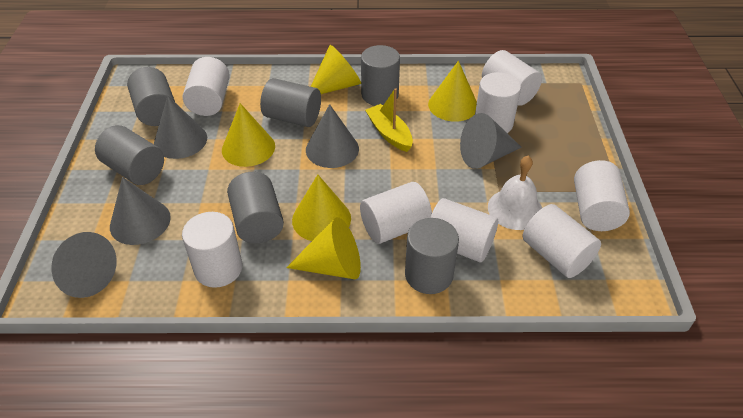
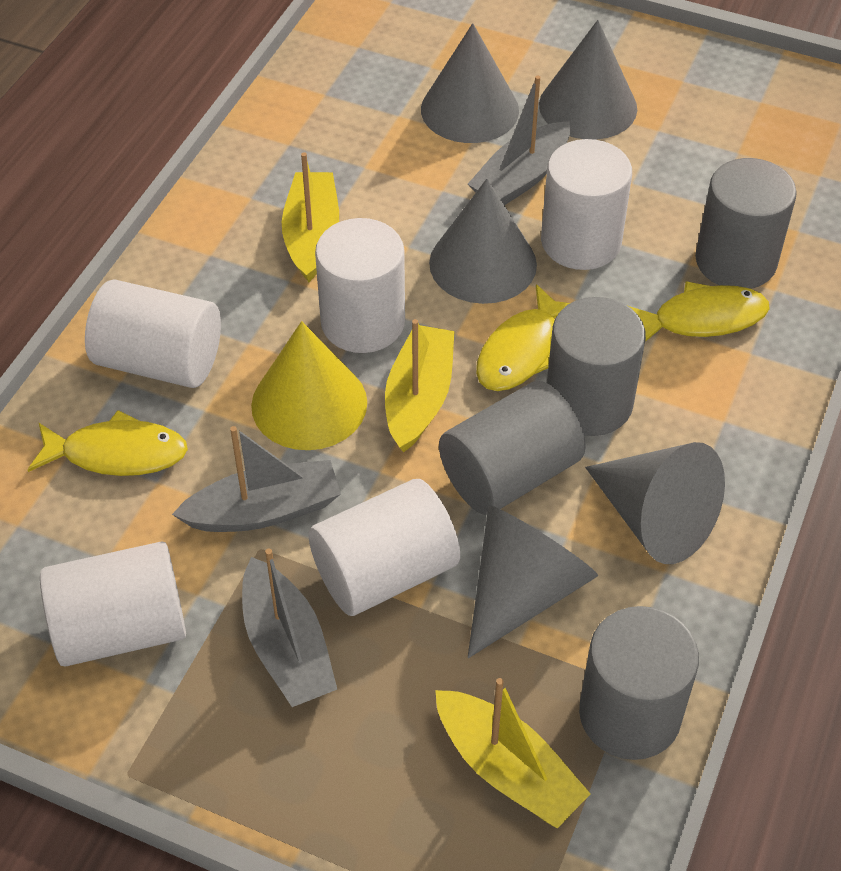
grey boat: 0 -> 3
grey cylinder: 6 -> 4
white bell: 1 -> 0
white cylinder: 8 -> 5
yellow boat: 1 -> 3
yellow cone: 5 -> 1
yellow fish: 0 -> 3

